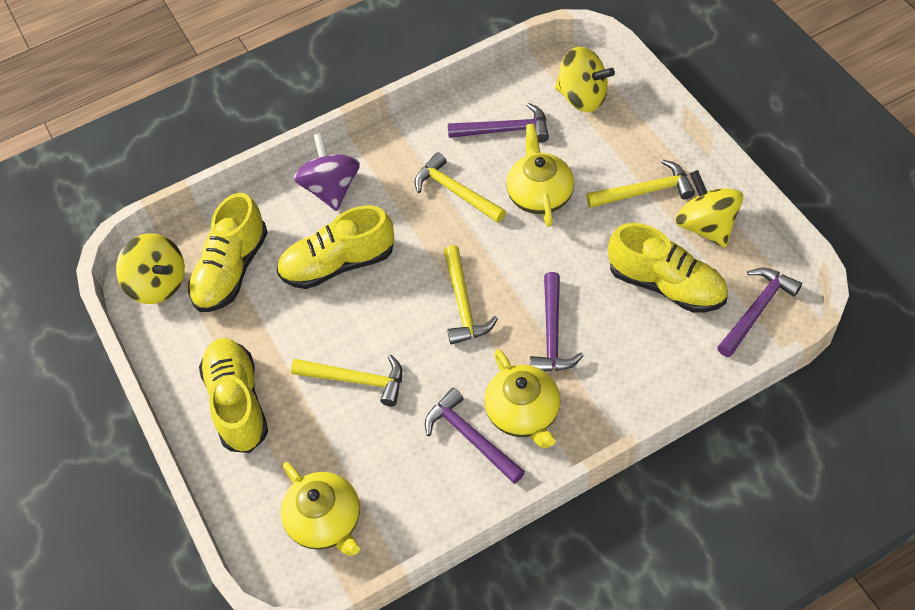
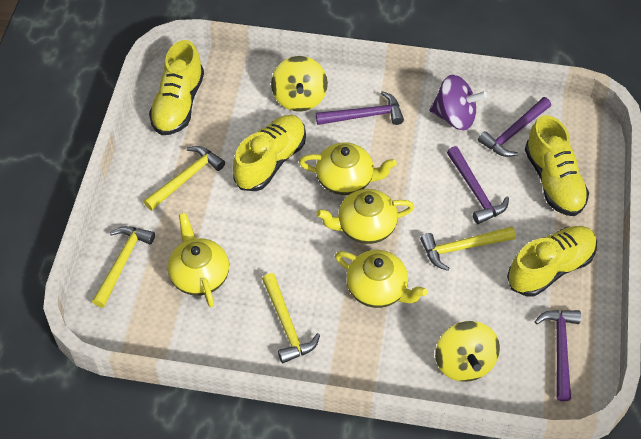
yellow spinning top: 3 -> 2
yellow teapot: 3 -> 4

